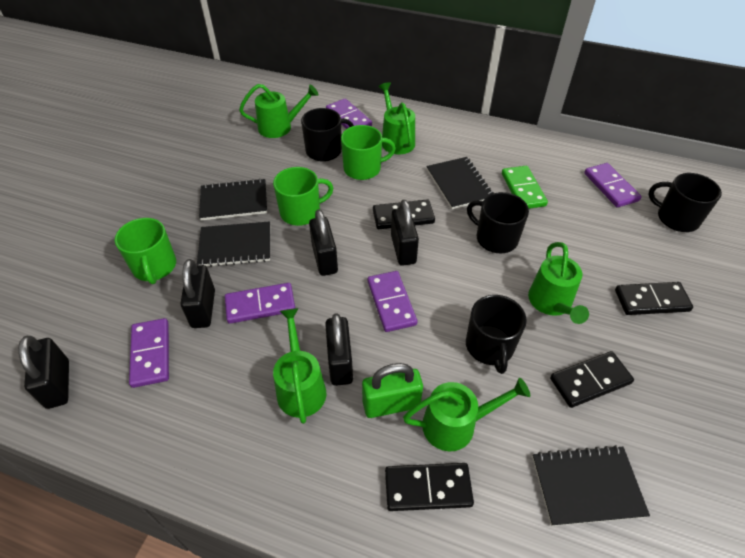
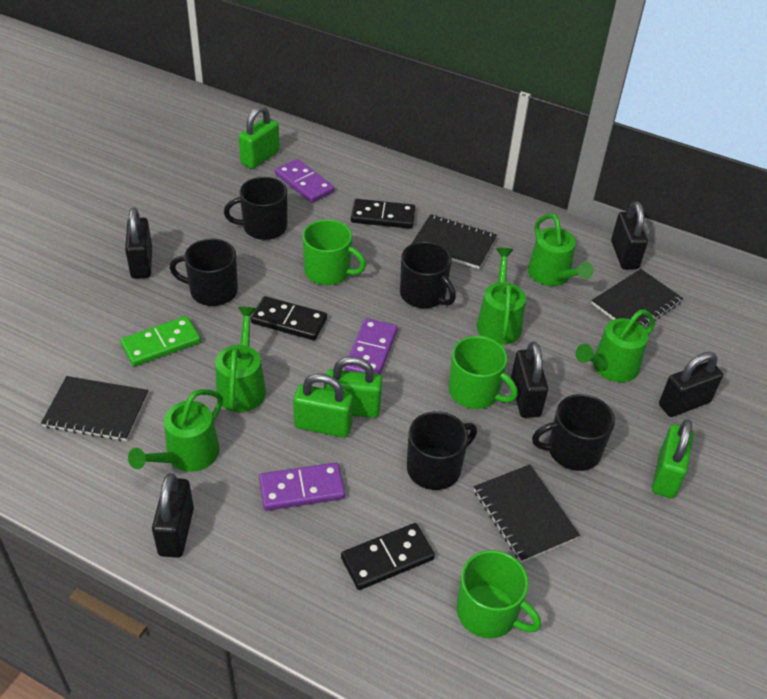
black domino: 4 -> 3
black mug: 4 -> 5
green padlock: 1 -> 4
purple domino: 5 -> 3

